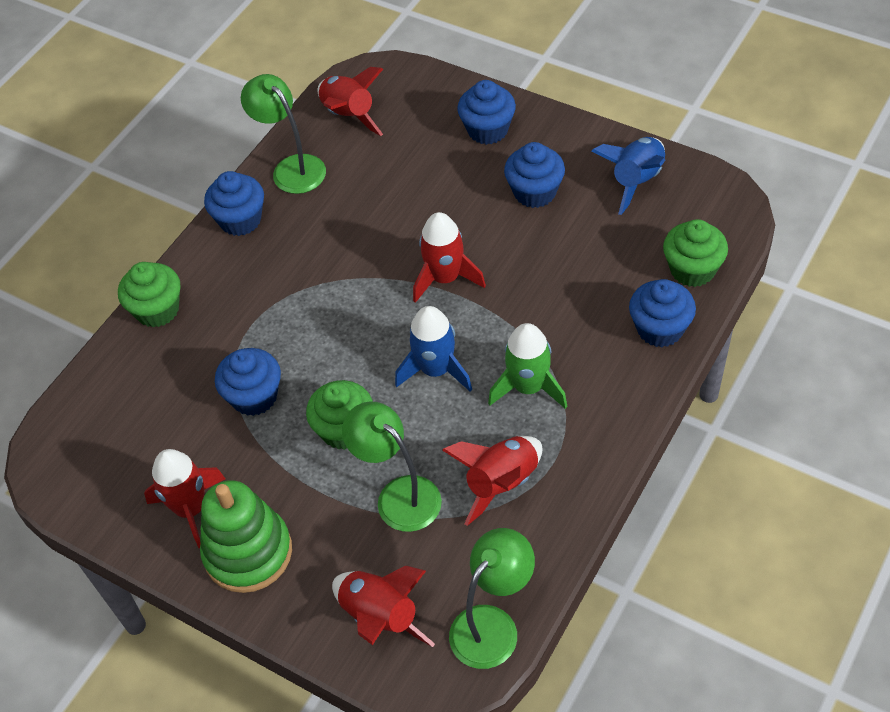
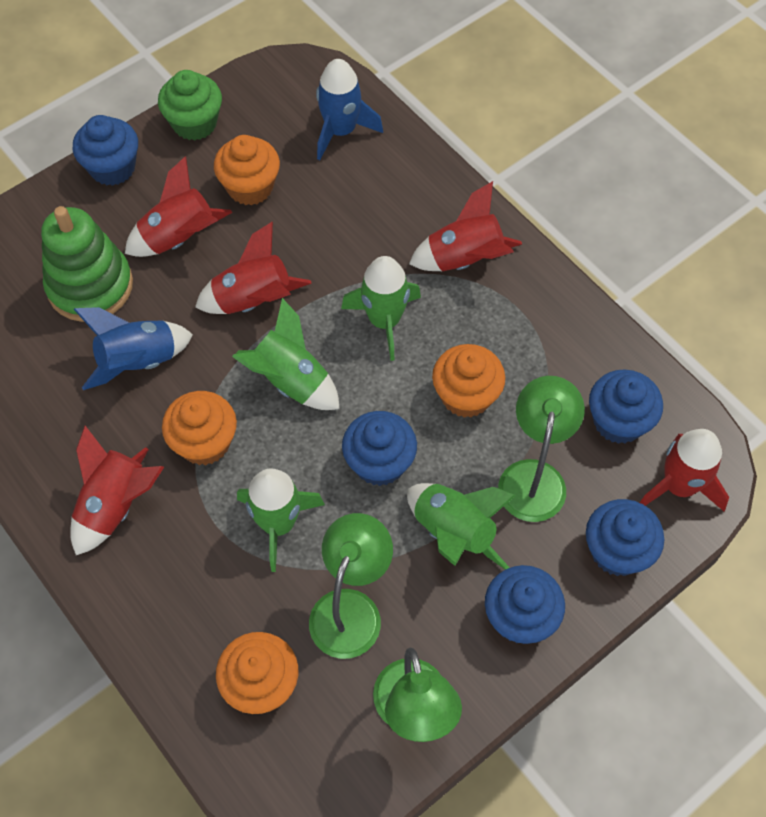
green cupcake: 3 -> 1
green rocket: 1 -> 4
orange cupcake: 0 -> 4

